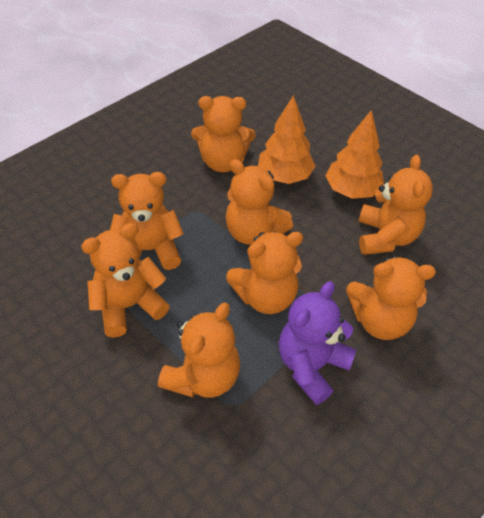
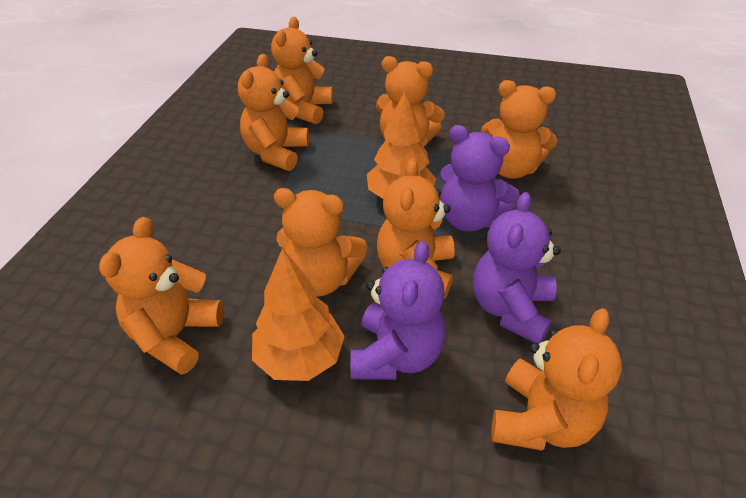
purple teddy bear: 1 -> 3

